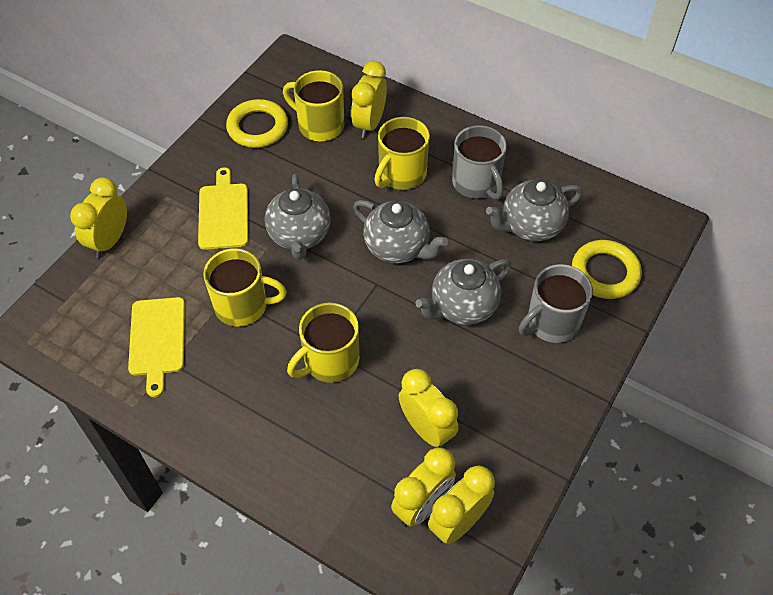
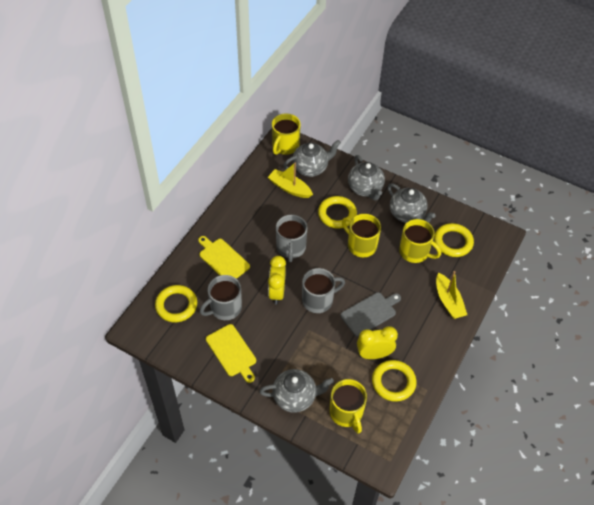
grey cutting board: 0 -> 1
grey mug: 2 -> 3
yellow boat: 0 -> 2
yellow clock: 5 -> 2
yellow ring: 2 -> 4

